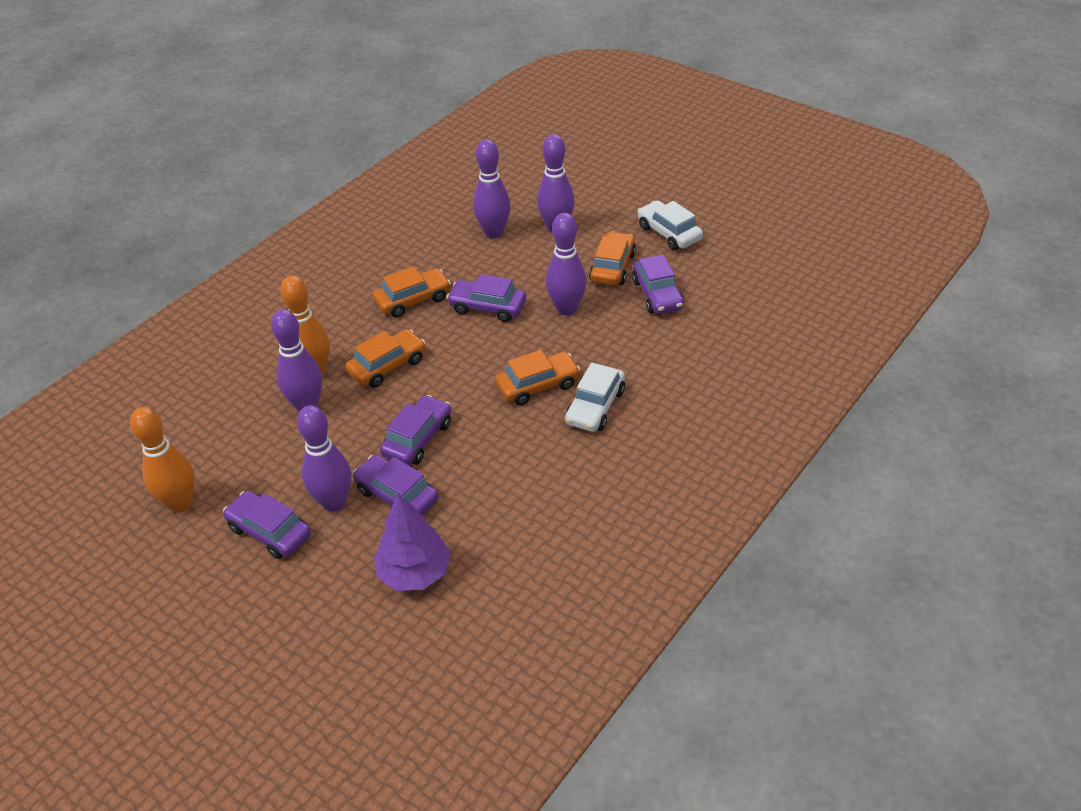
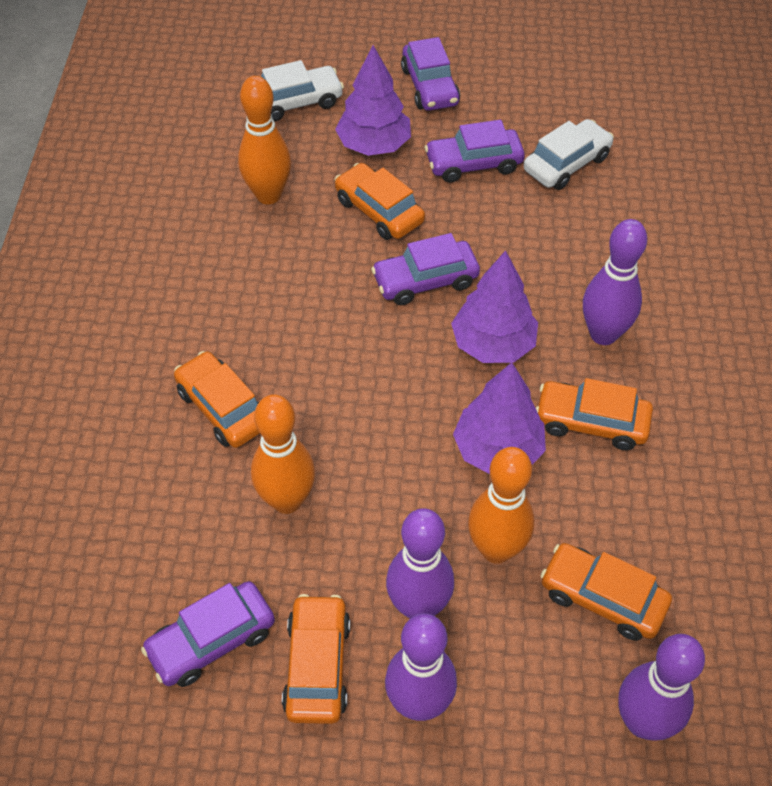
orange bowling pin: 2 -> 3
orange car: 4 -> 5
purple bowling pin: 5 -> 4
purple car: 5 -> 4
purple tree: 1 -> 3

